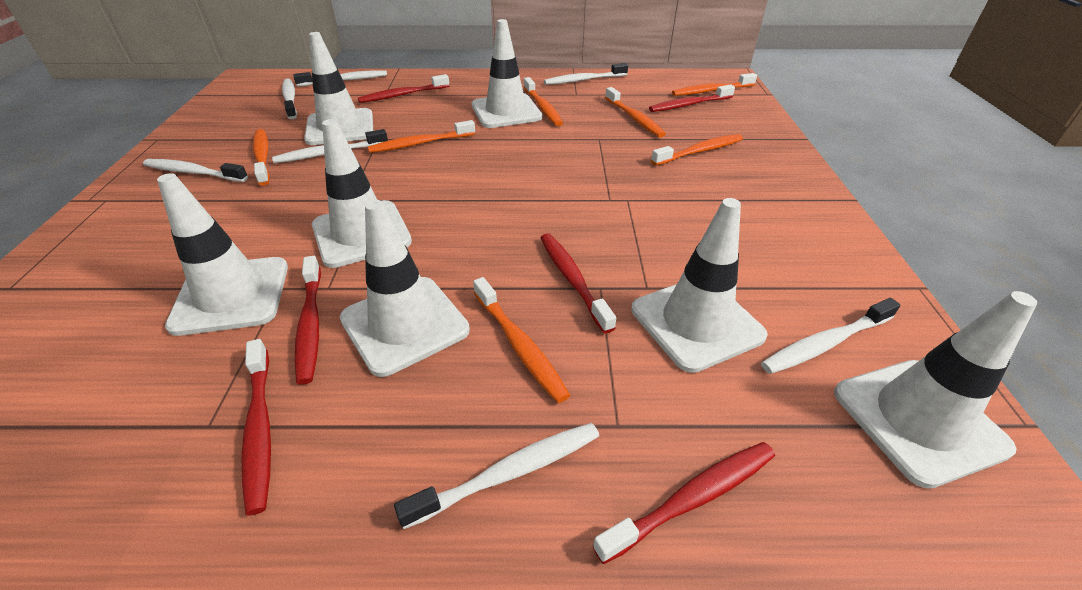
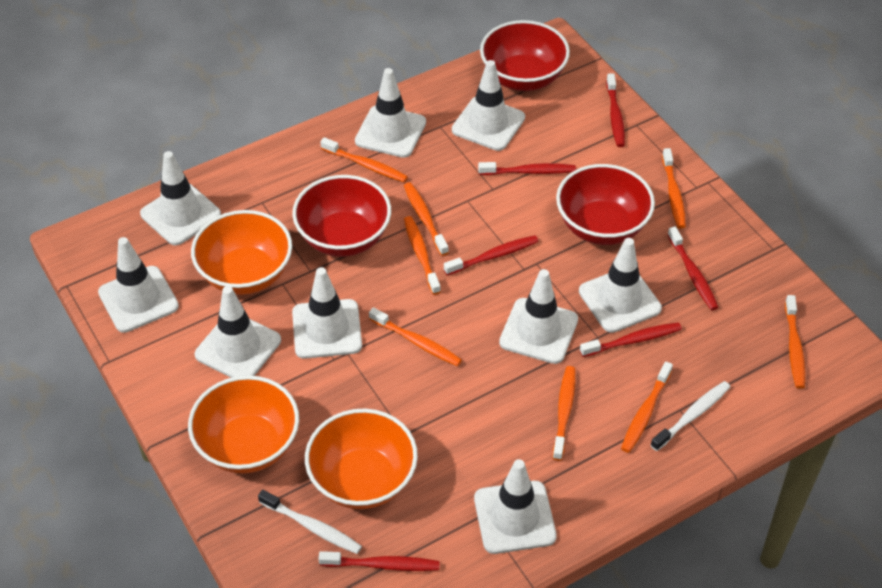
orange bowl: 0 -> 3
orange toothbrush: 7 -> 8
red bowl: 0 -> 3
white toothbrush: 7 -> 2
white traffic cone: 7 -> 9

